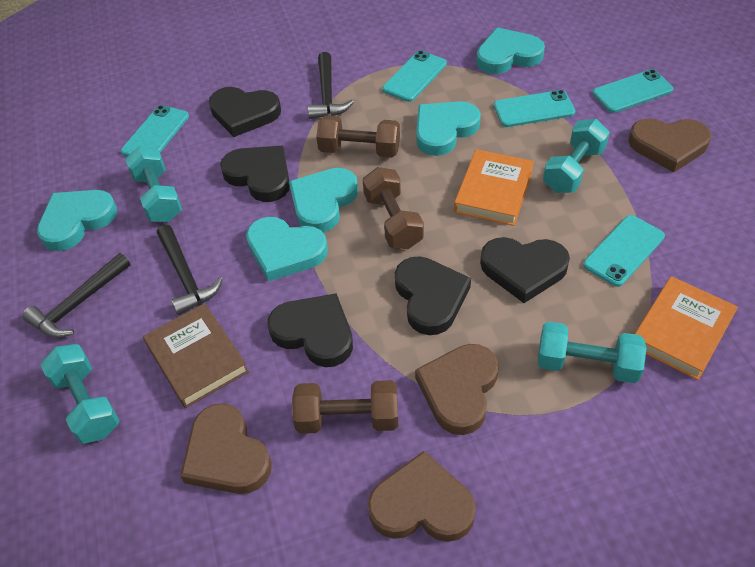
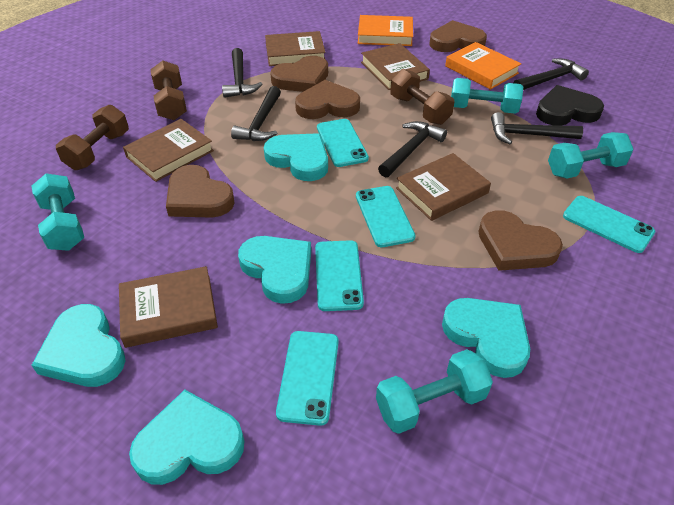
black hammer: 3 -> 5
black heart: 5 -> 1
brown book: 1 -> 5
brown heart: 4 -> 5

